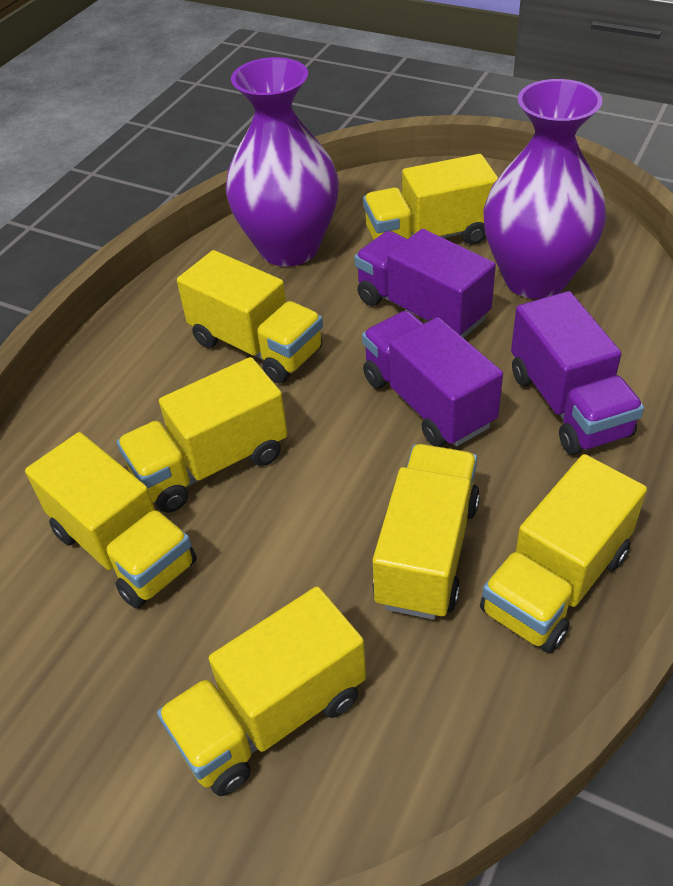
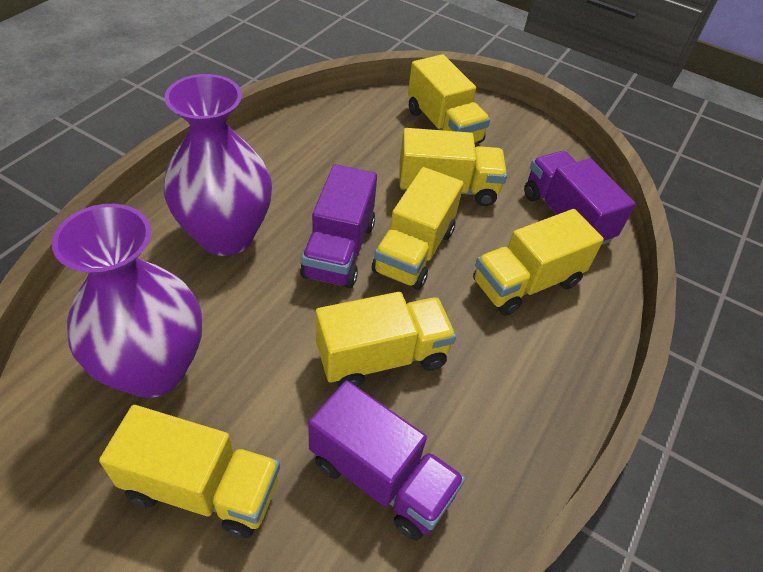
yellow truck: 7 -> 6

